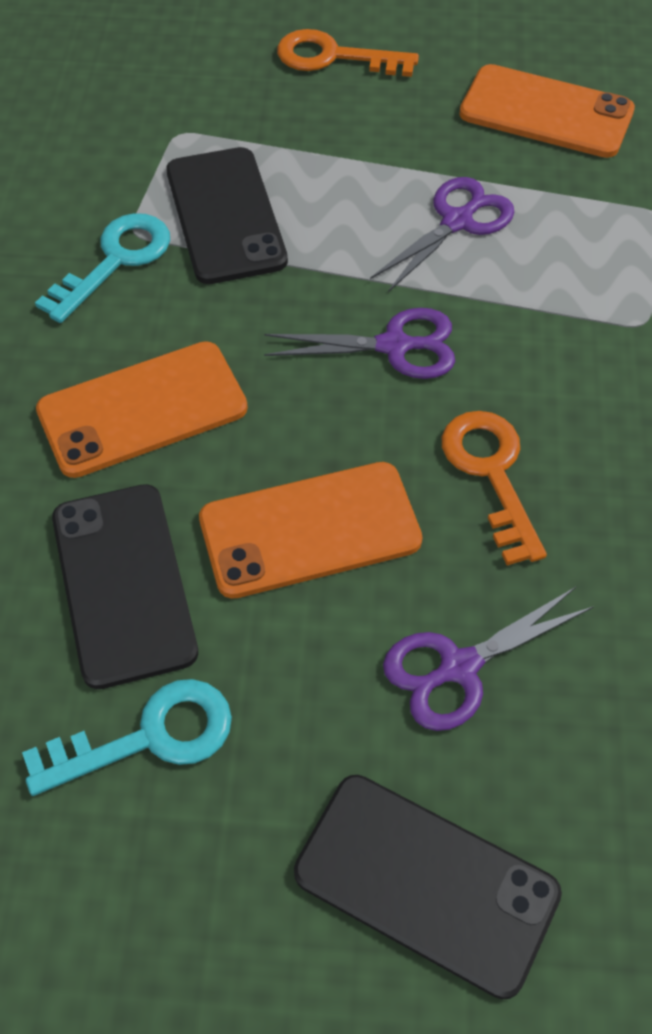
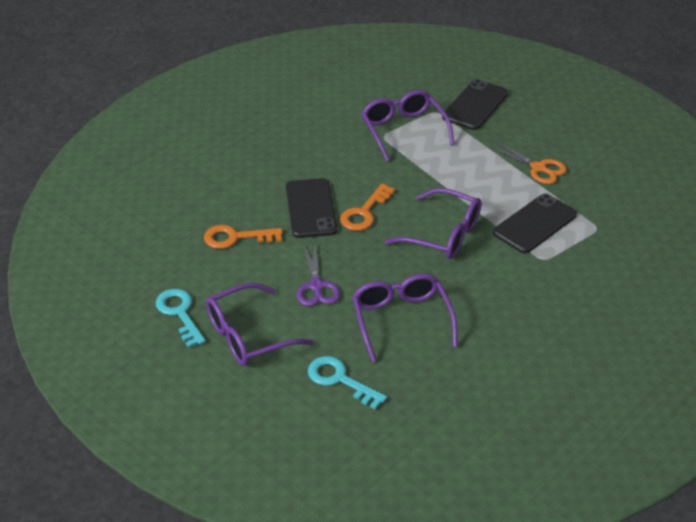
orange phone: 3 -> 0
orange scissors: 0 -> 1
purple glasses: 0 -> 4
purple scissors: 3 -> 1

